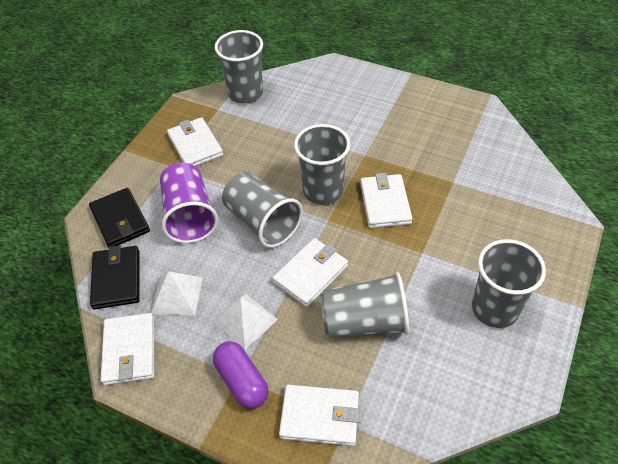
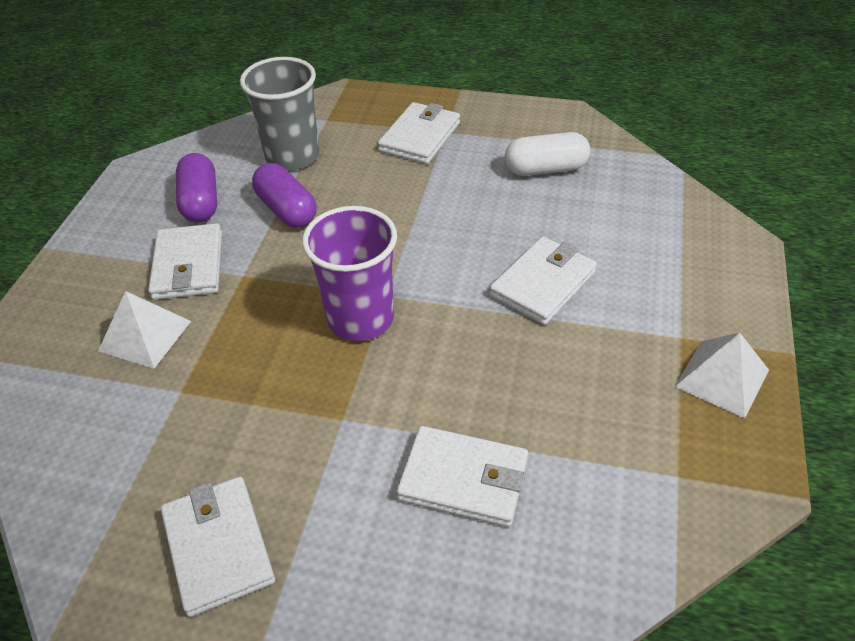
black wallet: 2 -> 0
grey cup: 5 -> 1
purple capsule: 1 -> 2
white capsule: 0 -> 1

